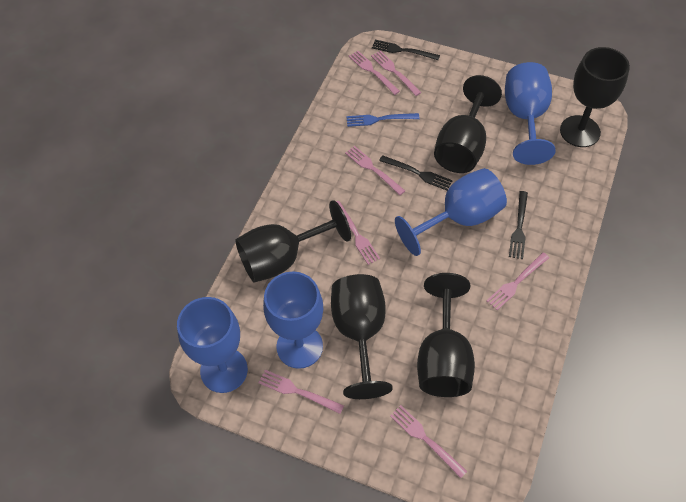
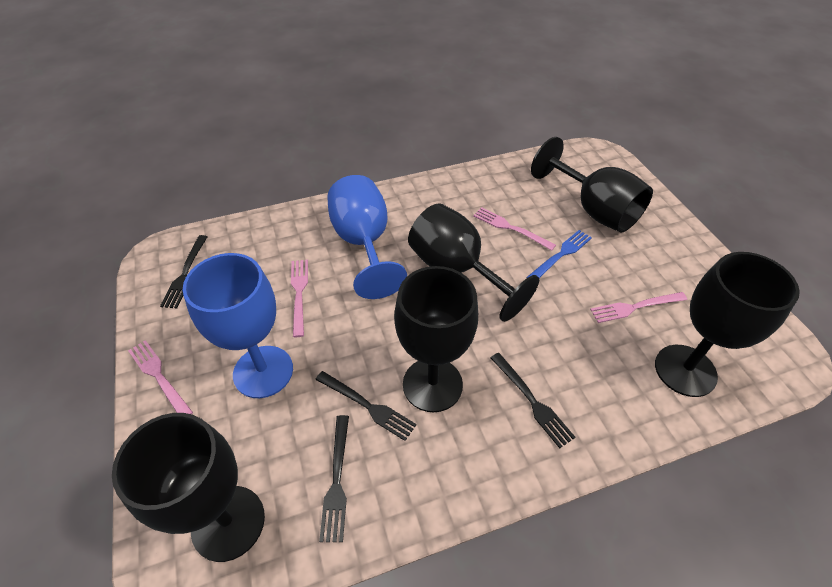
black fork: 3 -> 4
blue goblet: 4 -> 2
pink fork: 7 -> 4

